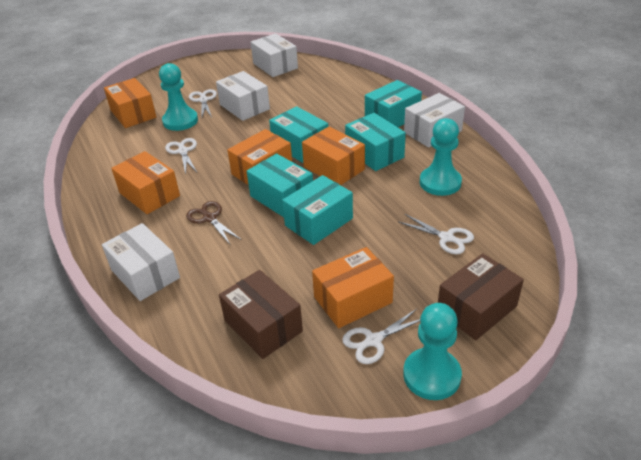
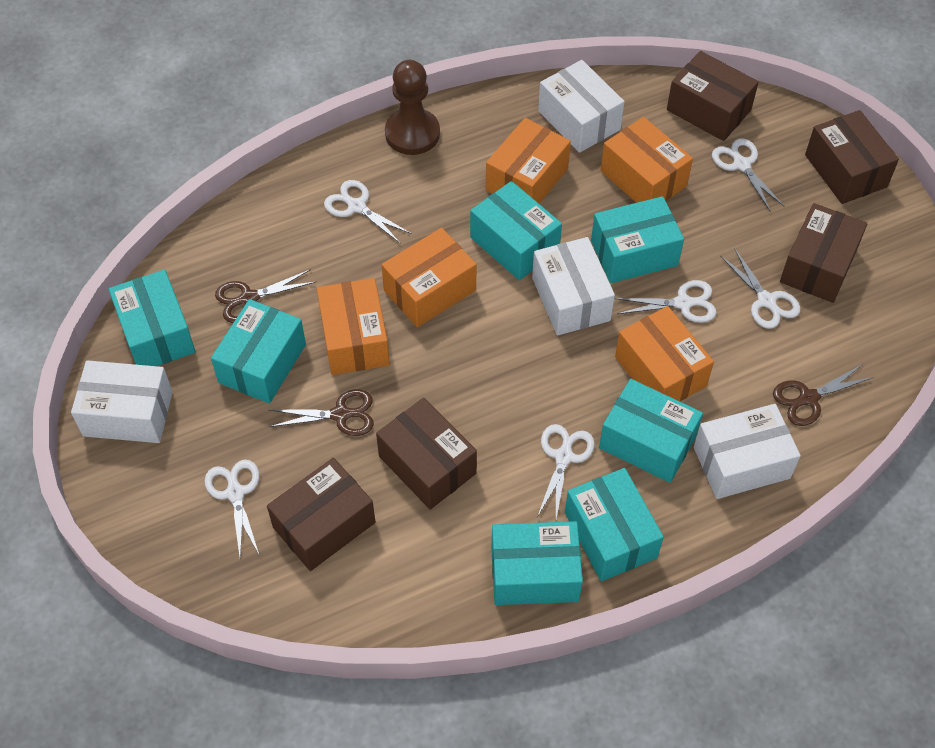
brown box: 2 -> 5
brown pawn: 0 -> 1
brown scissors: 1 -> 3
turquoise box: 5 -> 7
turquoise pawn: 3 -> 0
white scissors: 4 -> 6

